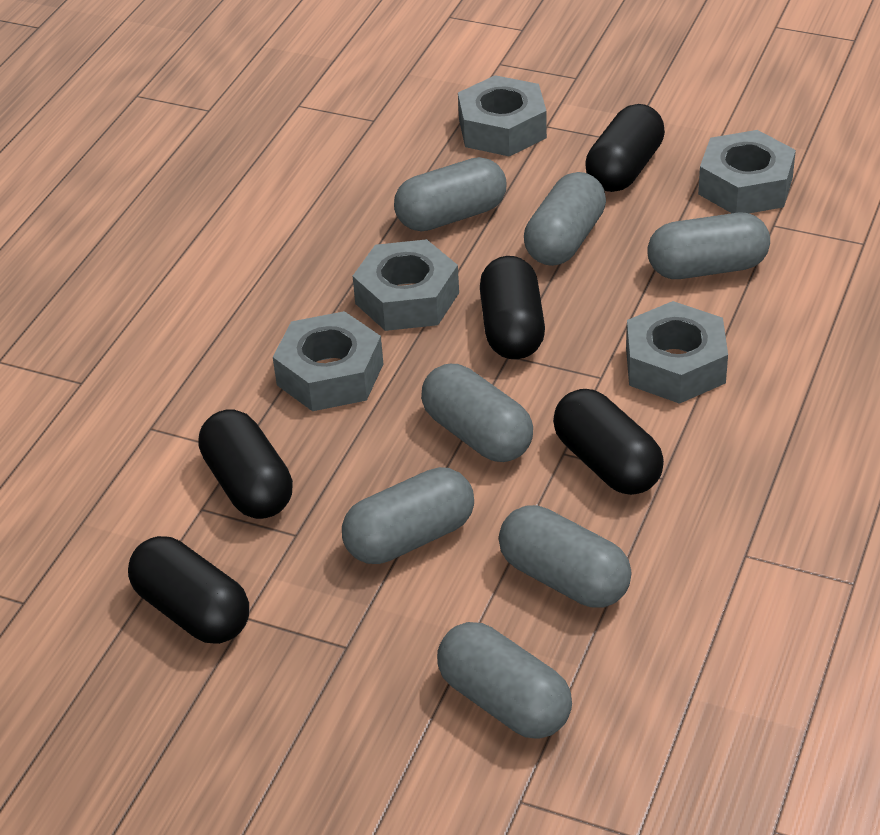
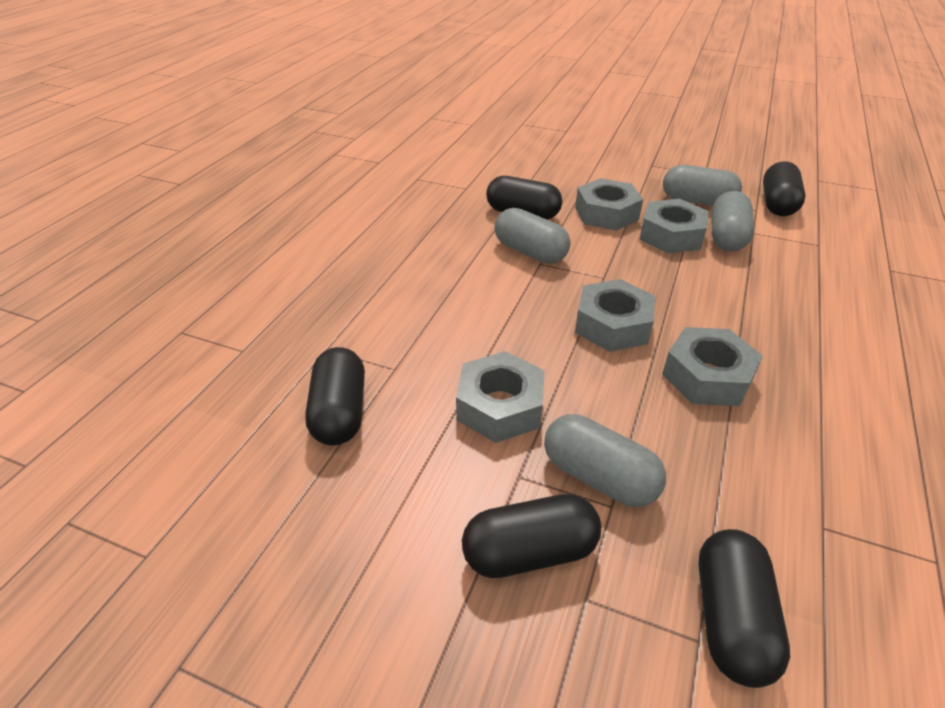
grey capsule: 7 -> 4

